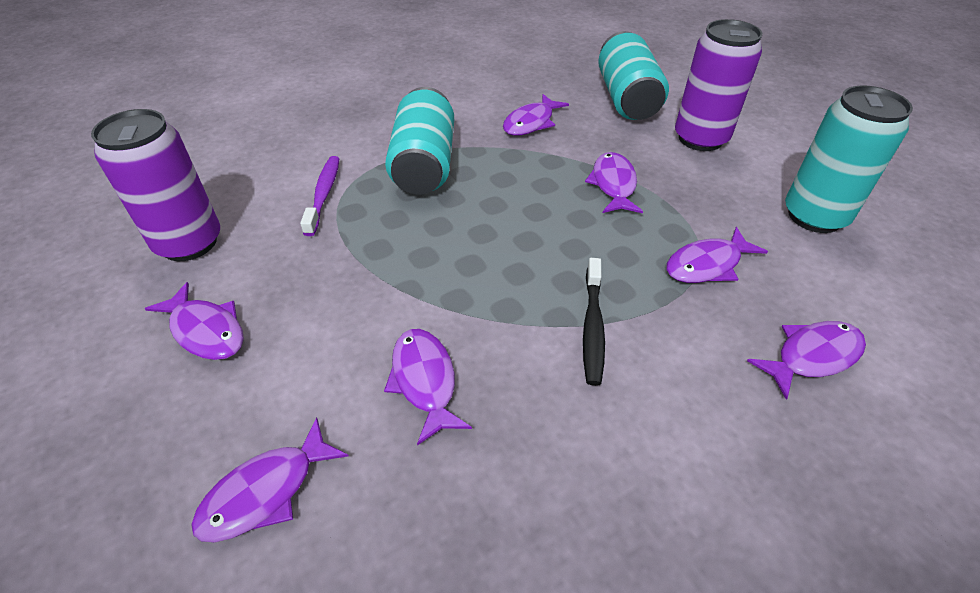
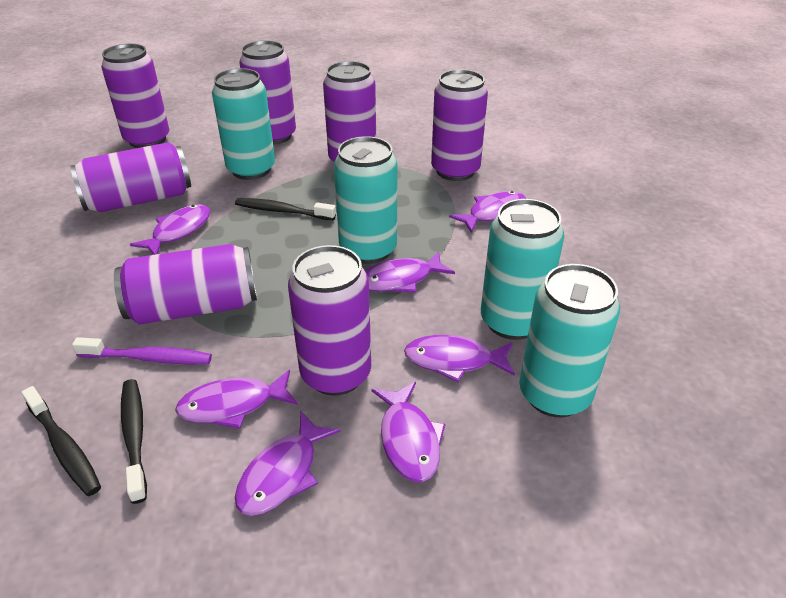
black toothbrush: 1 -> 3
purple can: 2 -> 7
turquoise can: 3 -> 4

